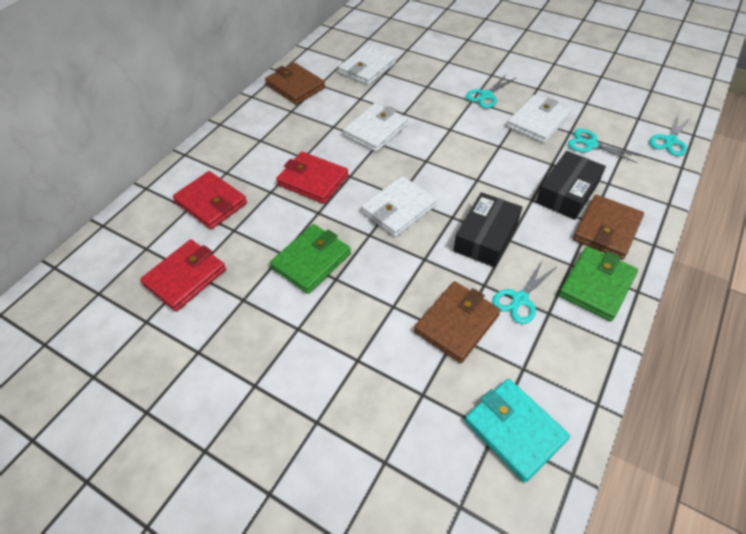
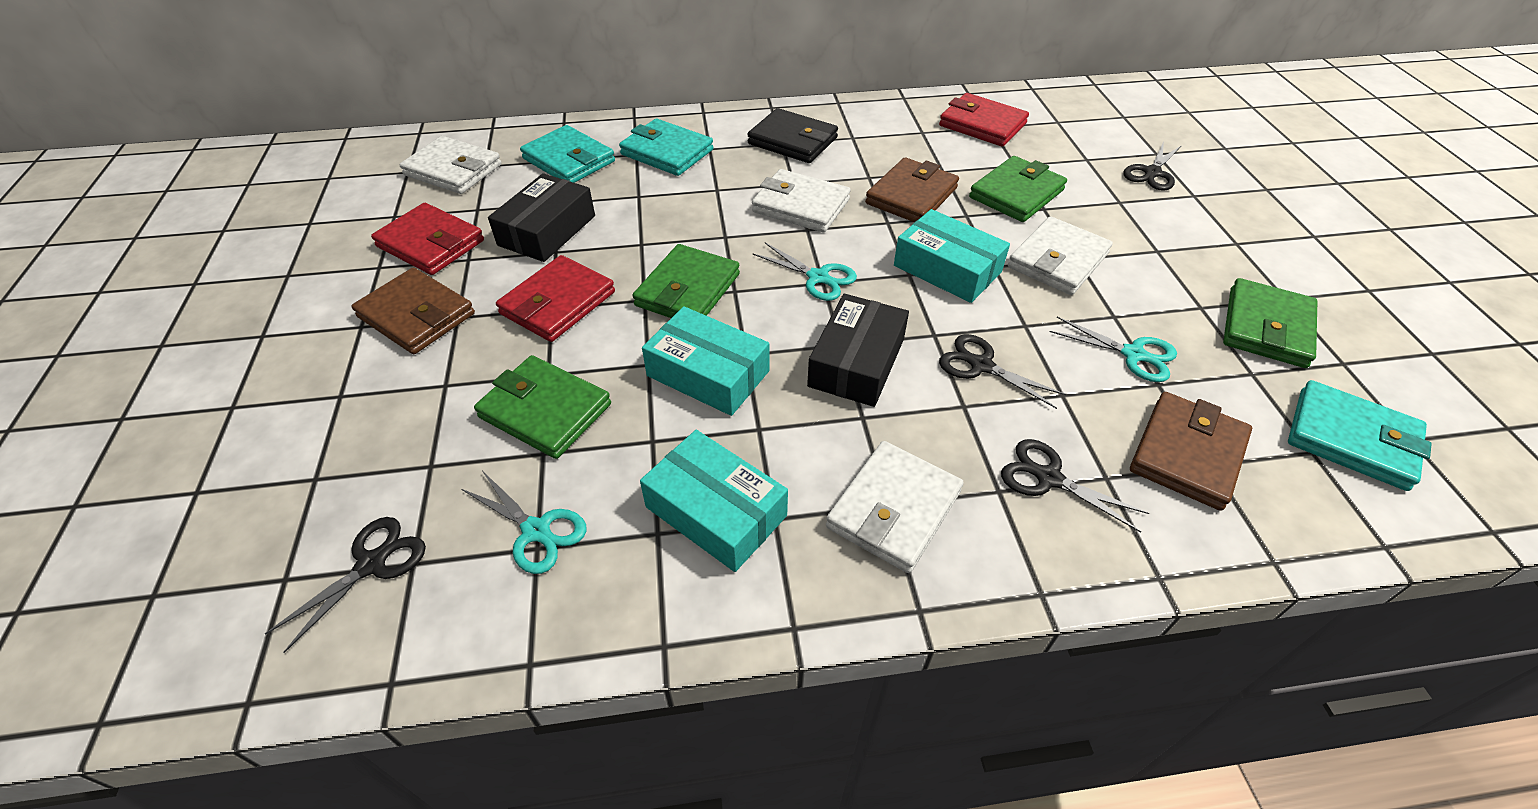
black scissors: 0 -> 4
black wallet: 0 -> 1
green wallet: 2 -> 4
turquoise box: 0 -> 3
turquoise scissors: 4 -> 3
turquoise wallet: 1 -> 3

